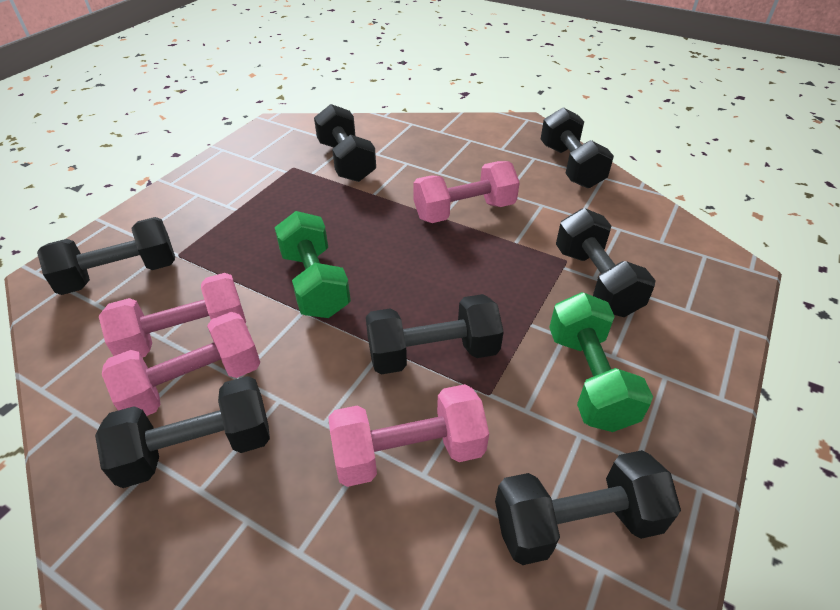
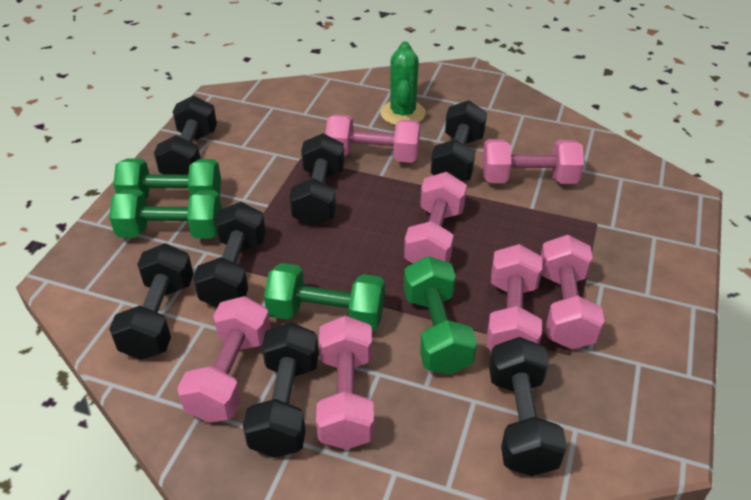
green cactus: 0 -> 1
green dumbbell: 2 -> 4
pink dumbbell: 4 -> 7

